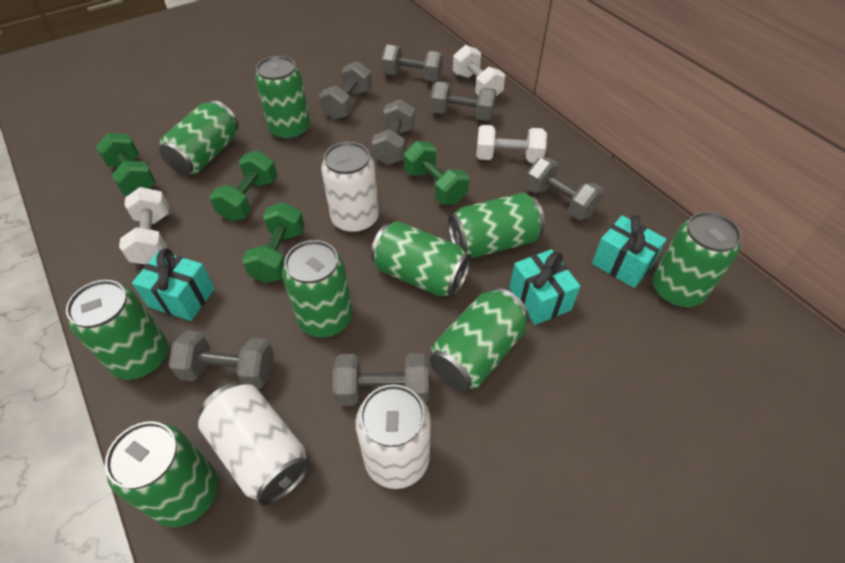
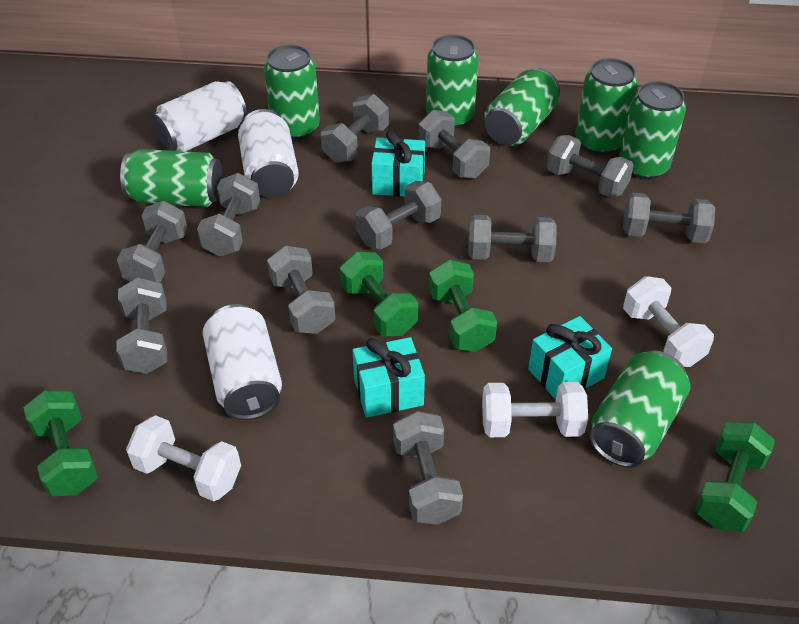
green can: 9 -> 7
grey dumbbell: 7 -> 11

